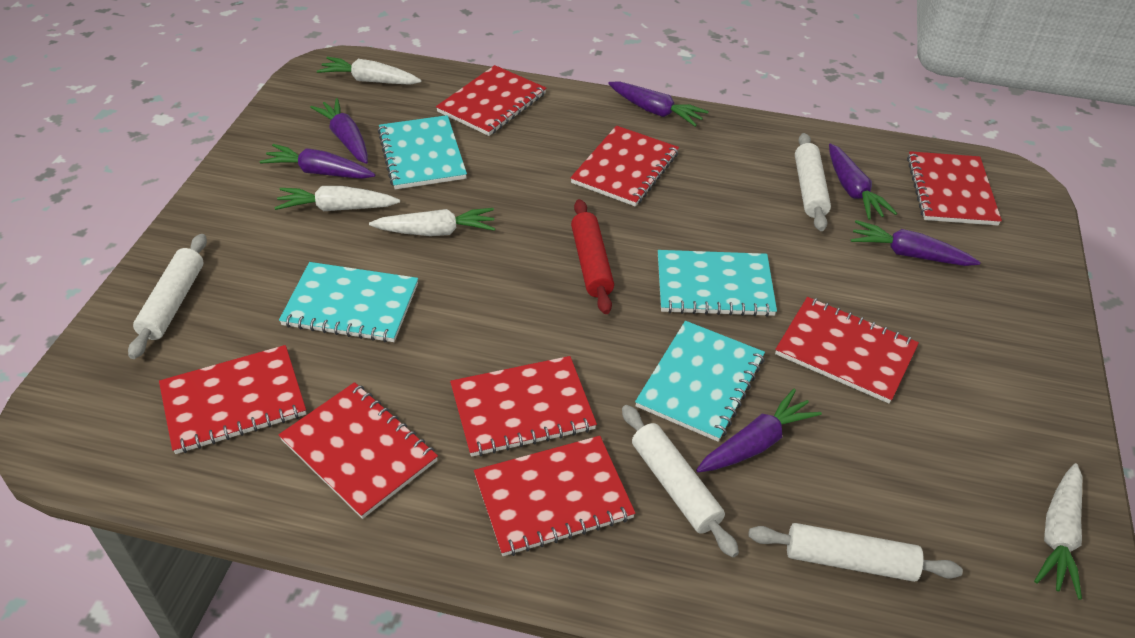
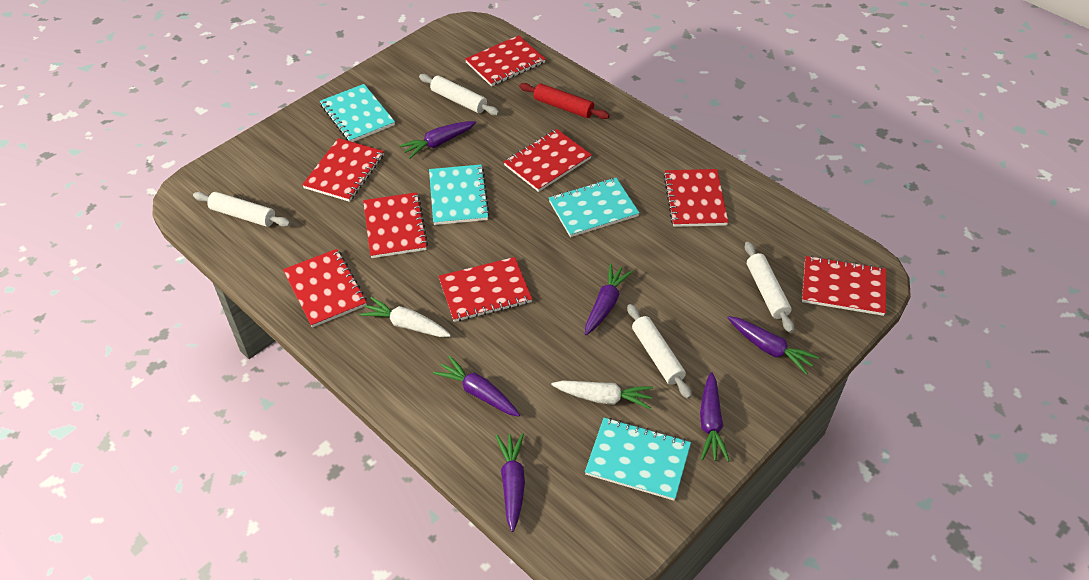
white carrot: 4 -> 2

